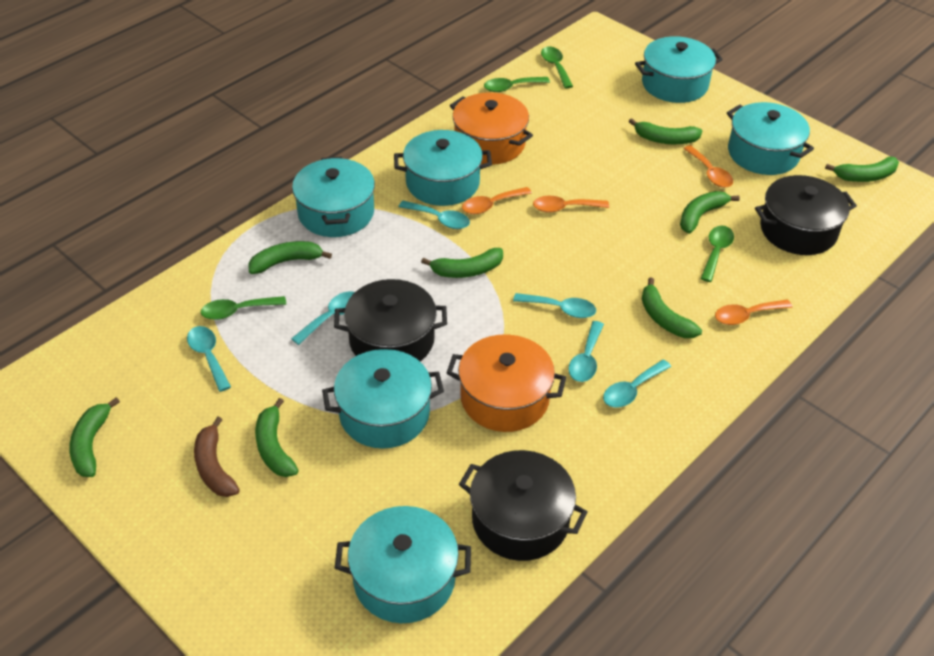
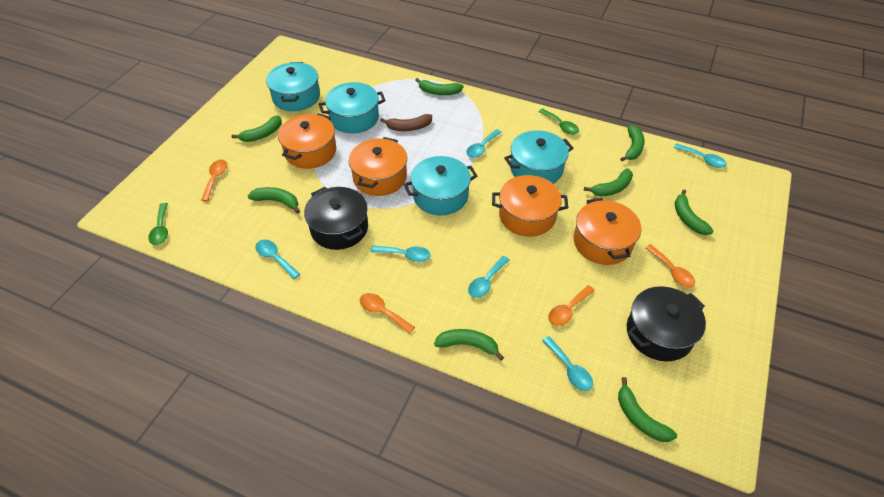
black pot: 3 -> 2
green spoon: 4 -> 2
orange pot: 2 -> 4
turquoise pot: 6 -> 4

